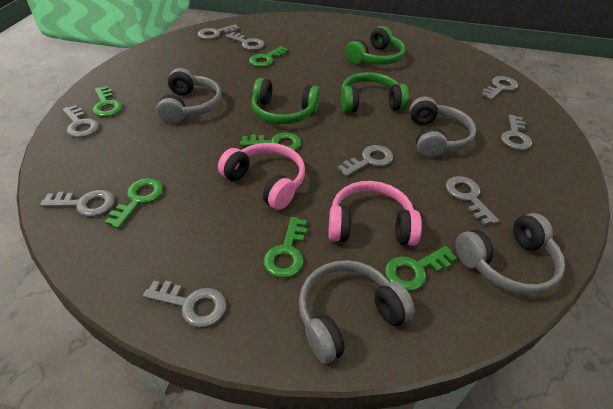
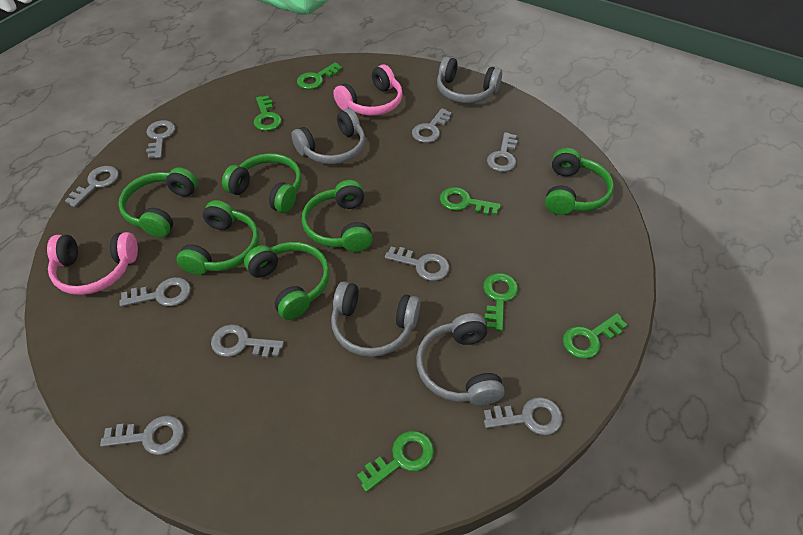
green headphones: 3 -> 6

